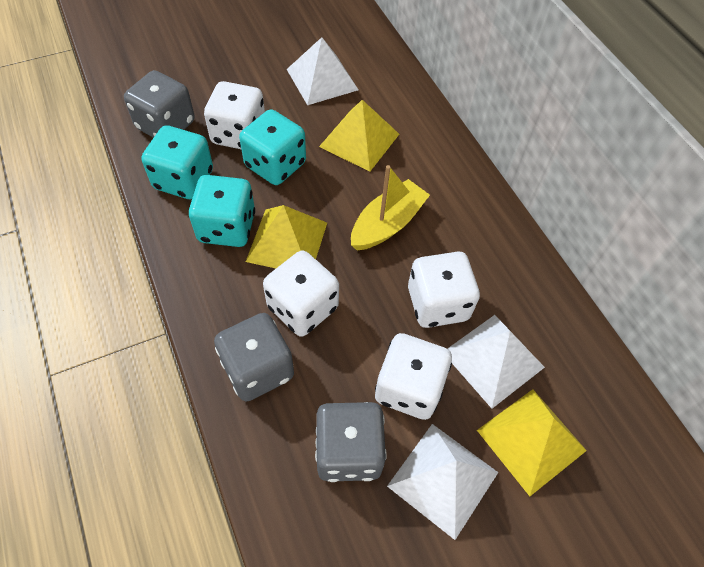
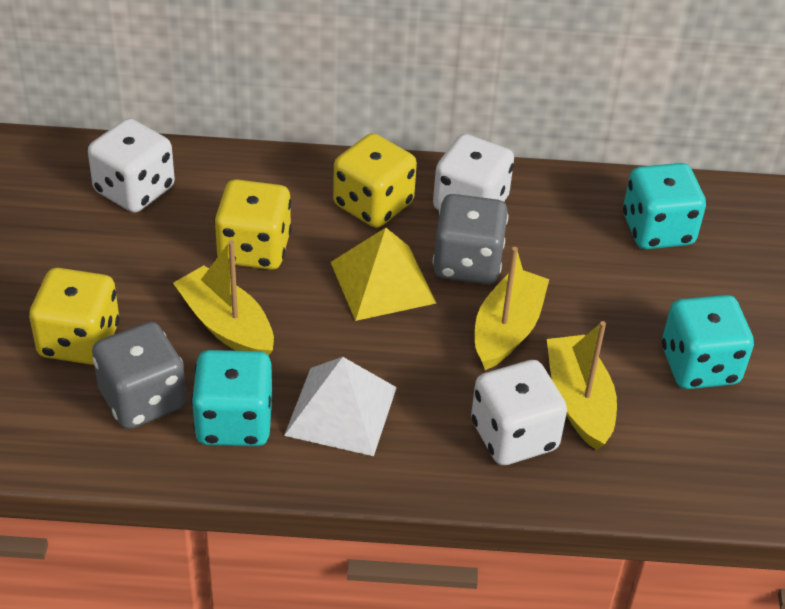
grey dice: 3 -> 2
white dice: 4 -> 3
white pyramid: 3 -> 1
yellow boat: 1 -> 3
yellow dice: 0 -> 3
yellow pyramid: 3 -> 1

